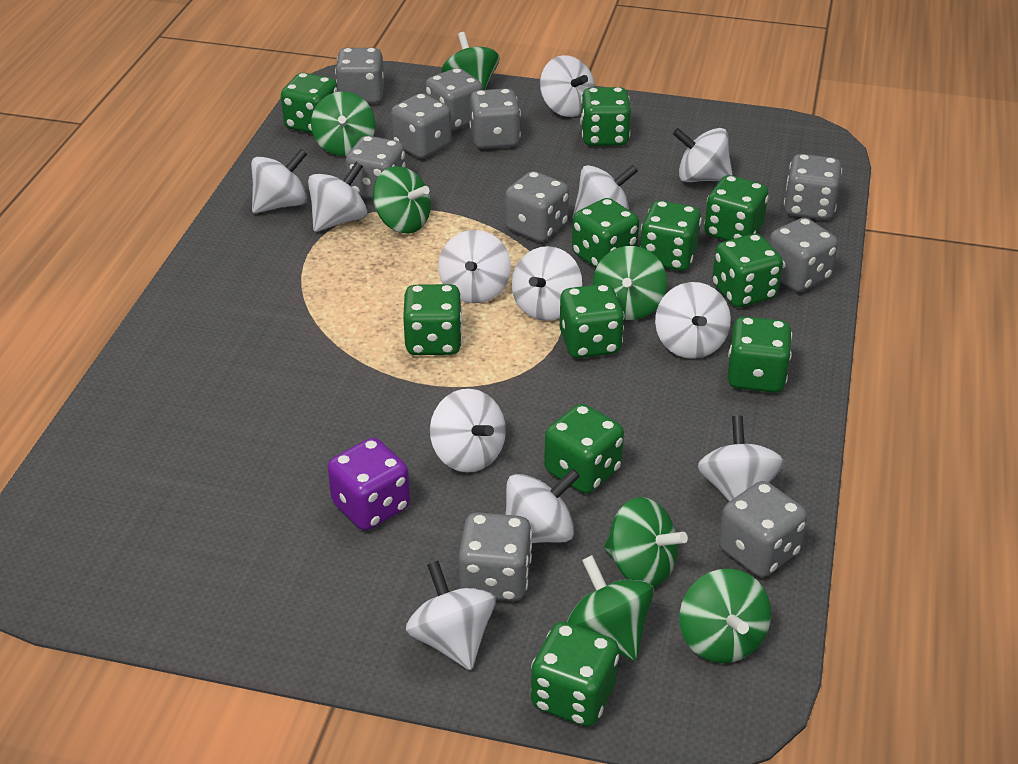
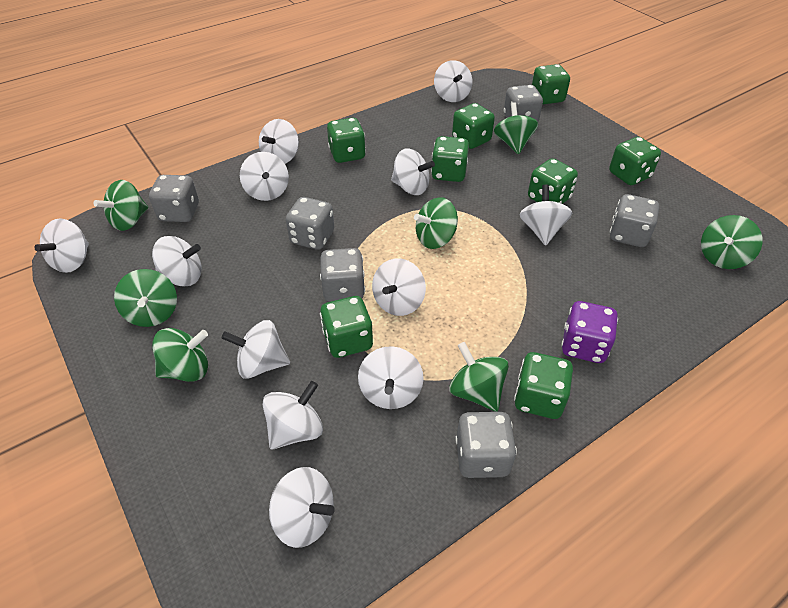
green dice: 11 -> 8
grey dice: 10 -> 6

